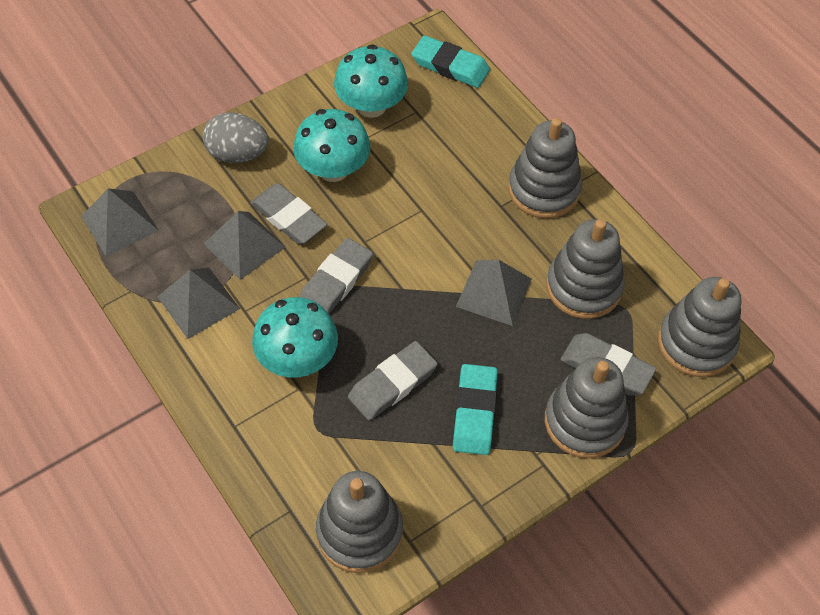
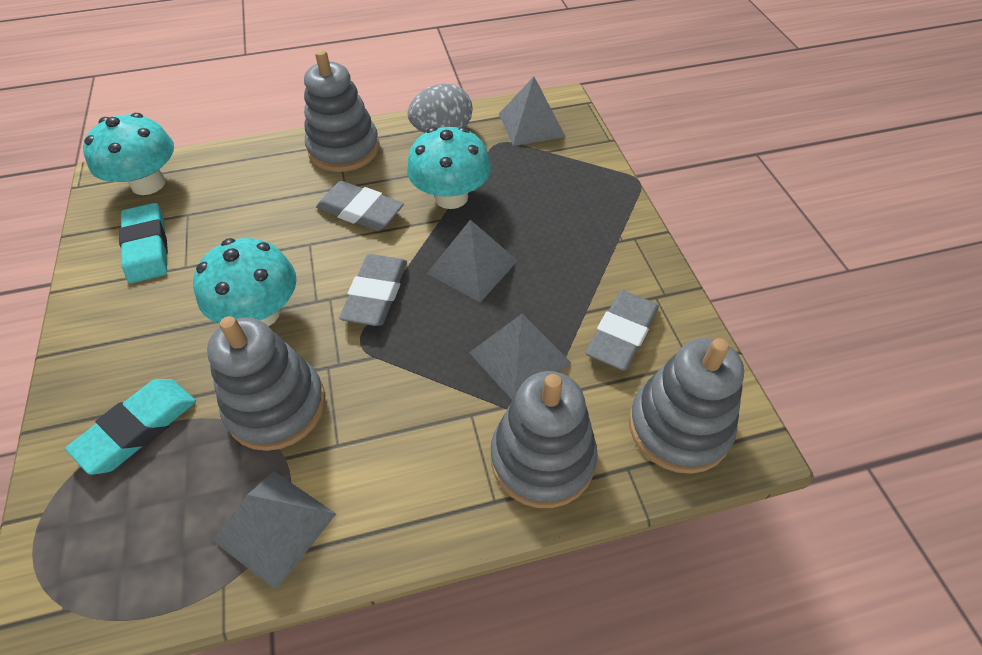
grey eraser: 4 -> 3
grey stacking toy: 5 -> 4

